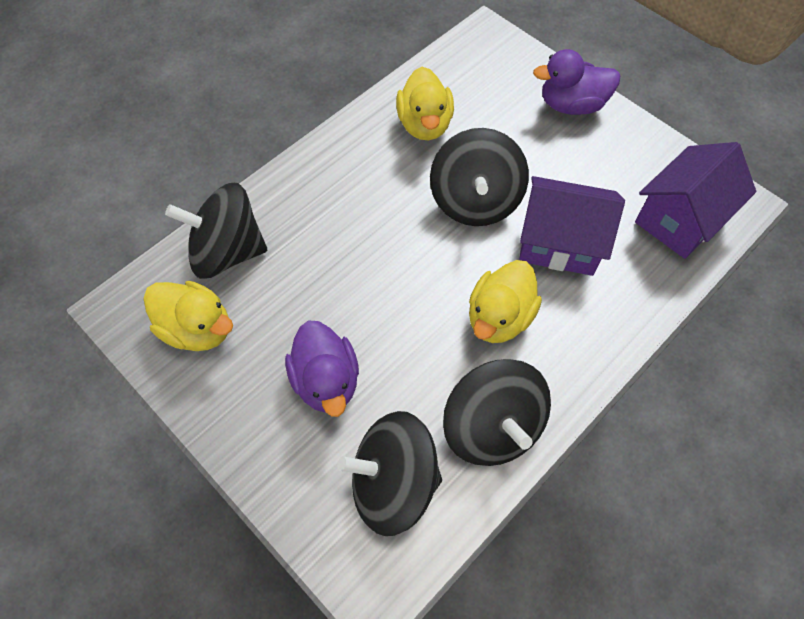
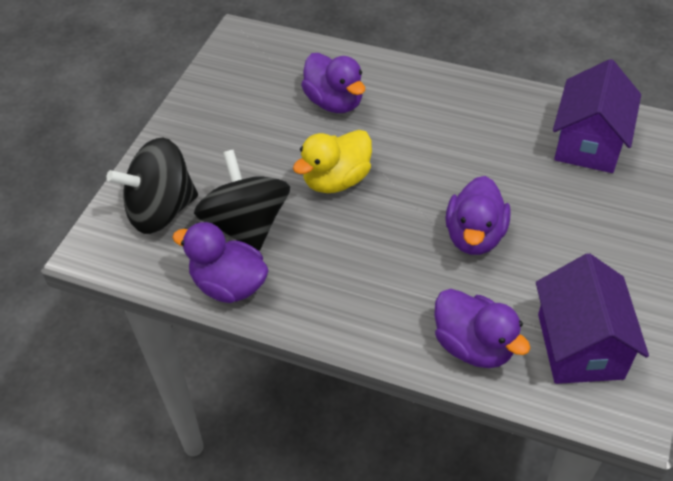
black spinning top: 4 -> 2
purple duck: 2 -> 4
yellow duck: 3 -> 1

